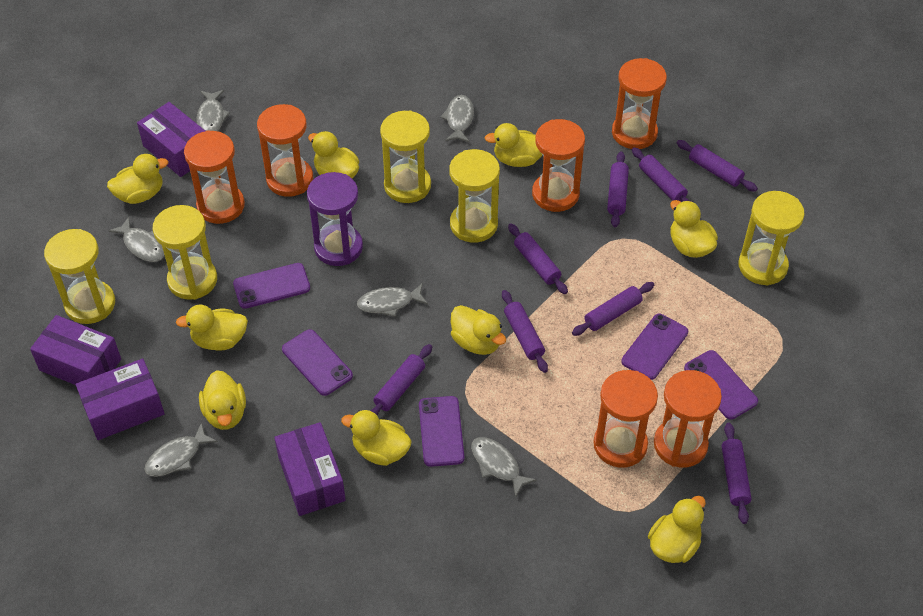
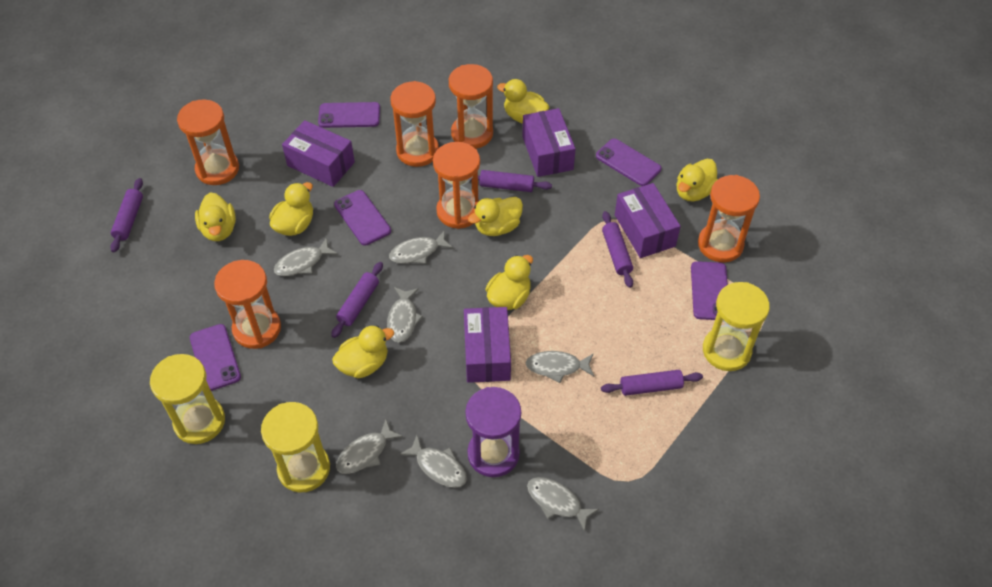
grey fish: 6 -> 7
purple rolling pin: 8 -> 5
yellow duck: 9 -> 7
yellow hourglass: 5 -> 3

